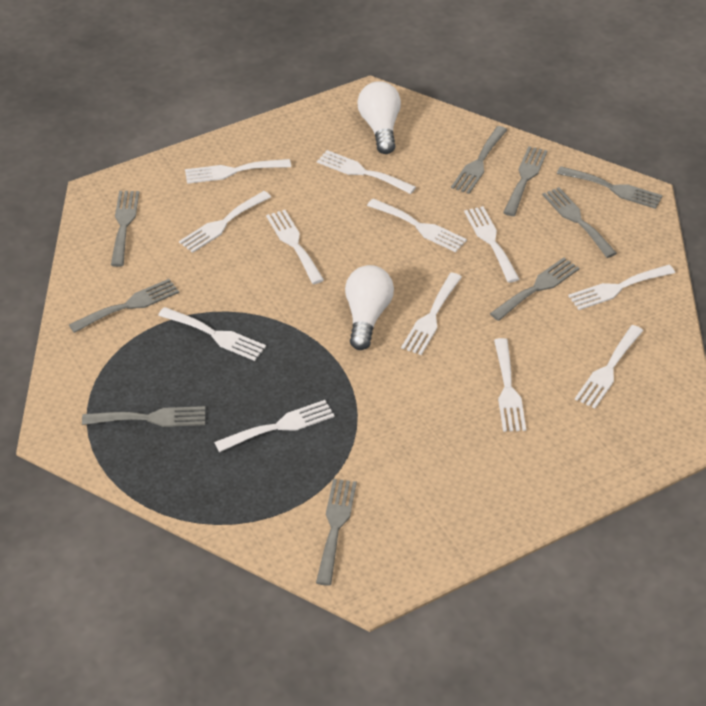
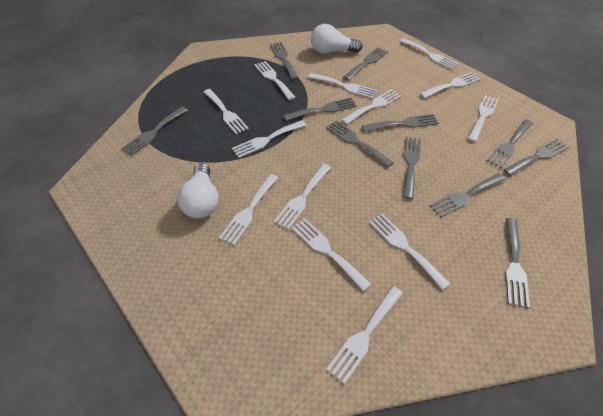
grey fork: 9 -> 11
white fork: 12 -> 13

